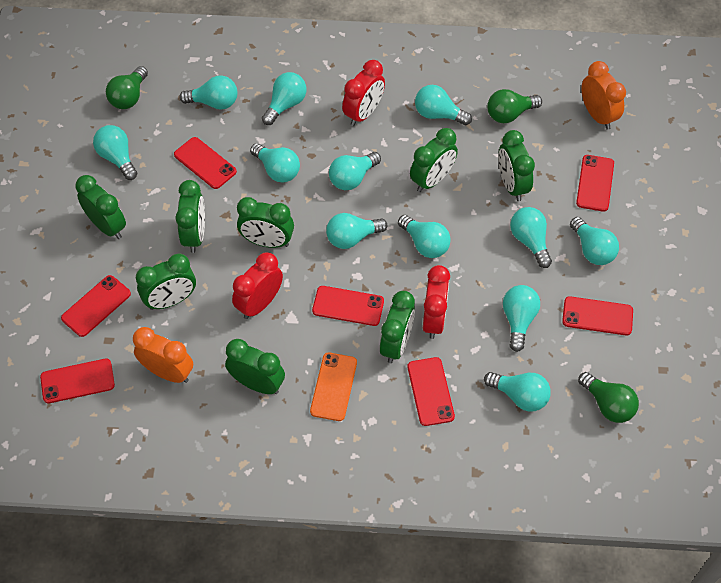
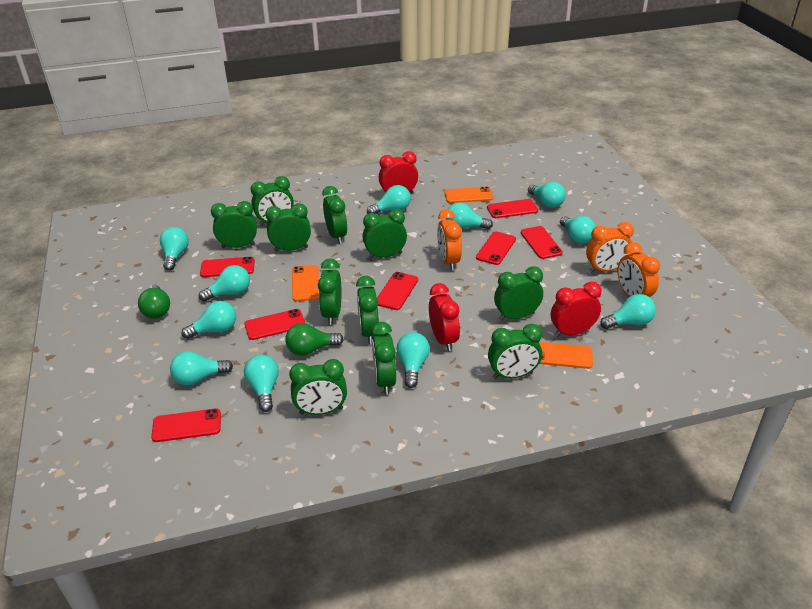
green clock: 8 -> 11
green light bulb: 3 -> 2
orange clock: 2 -> 3
orange phone: 1 -> 3
turquoise light bulb: 12 -> 11

